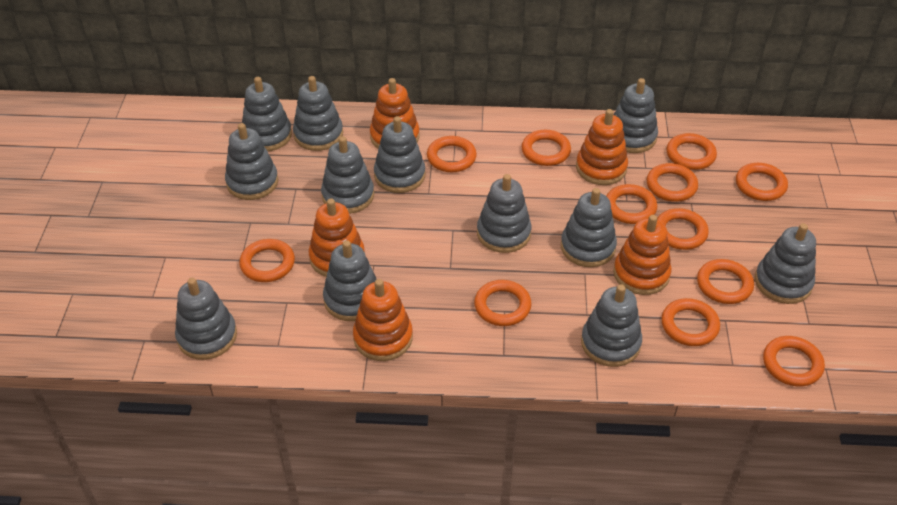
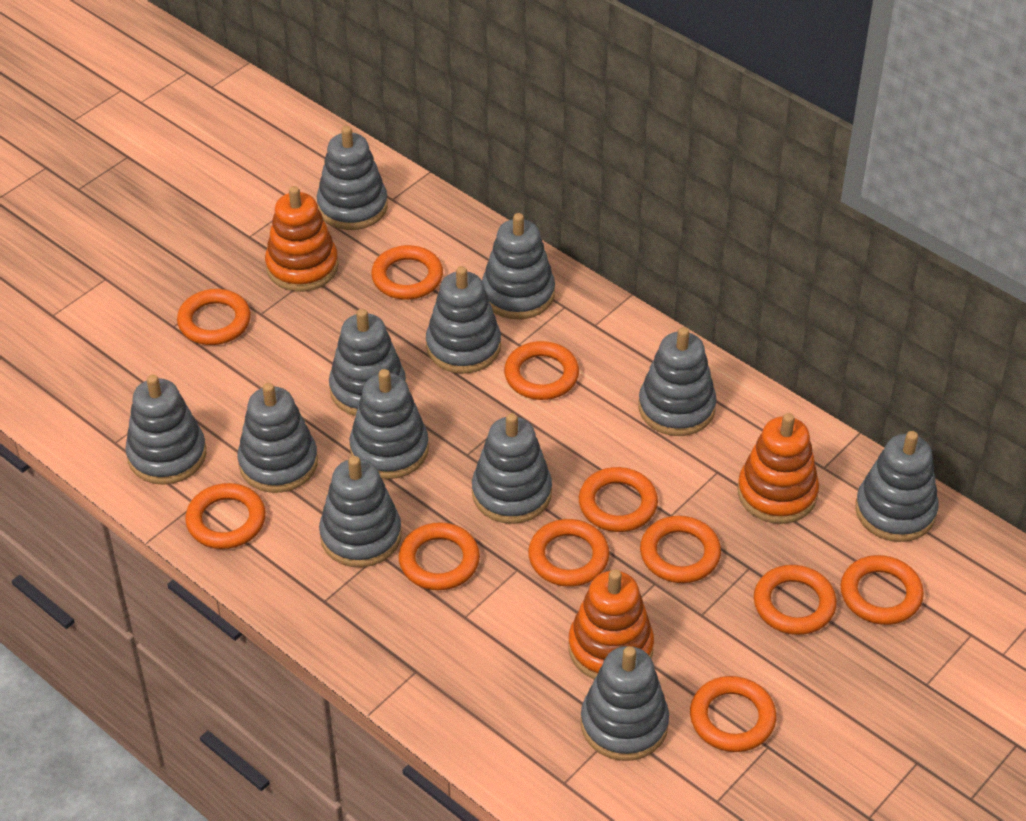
orange ring: 12 -> 11
orange stacking toy: 5 -> 3

